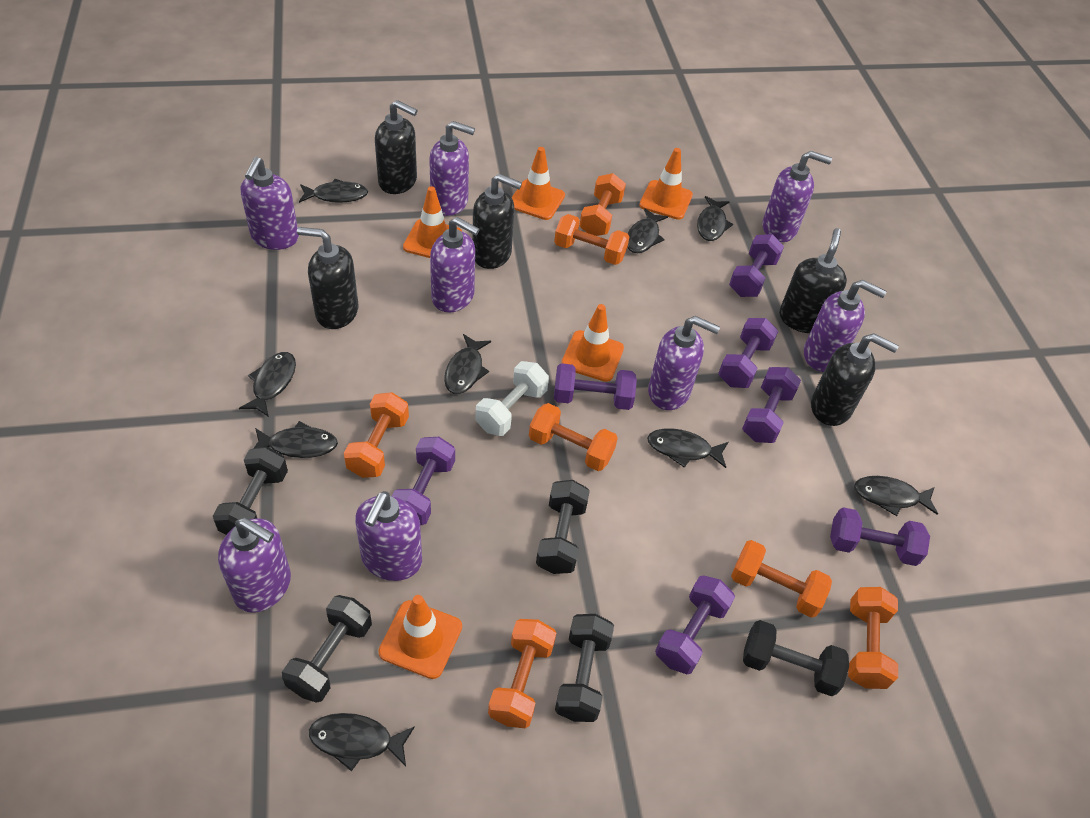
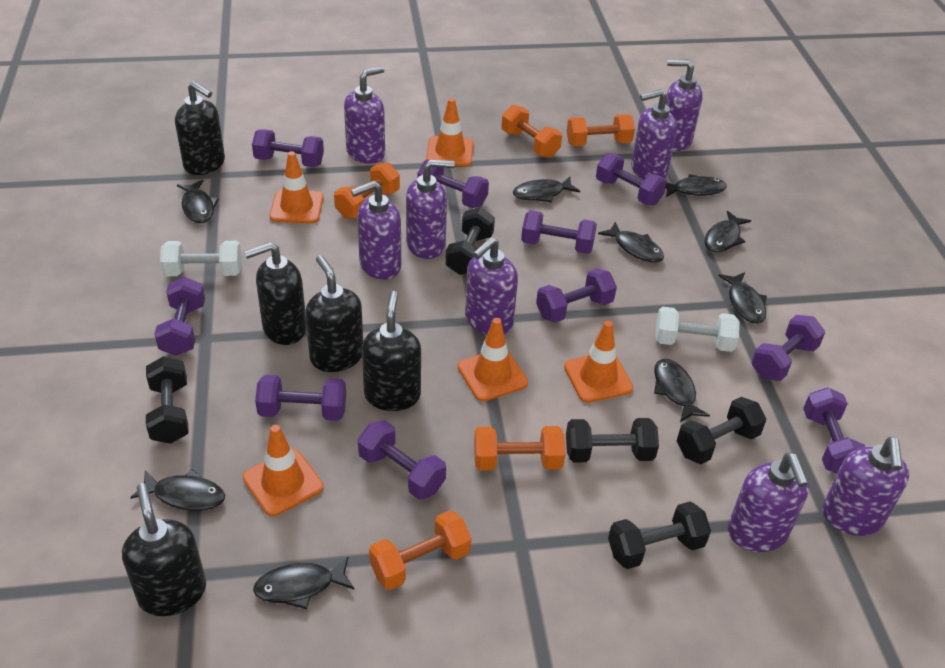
orange dumbbell: 7 -> 5
purple dumbbell: 7 -> 10
white dumbbell: 1 -> 2

